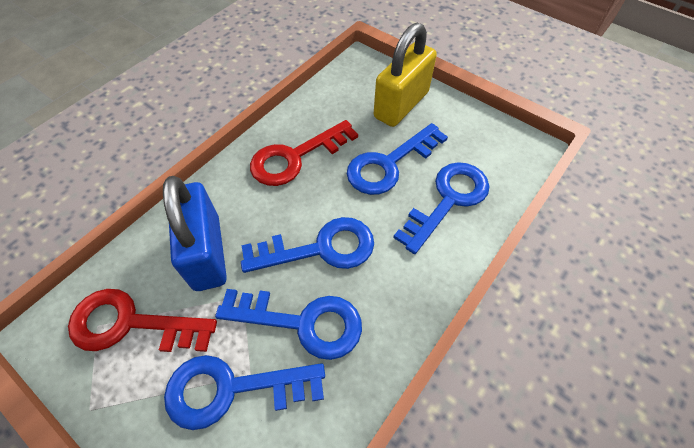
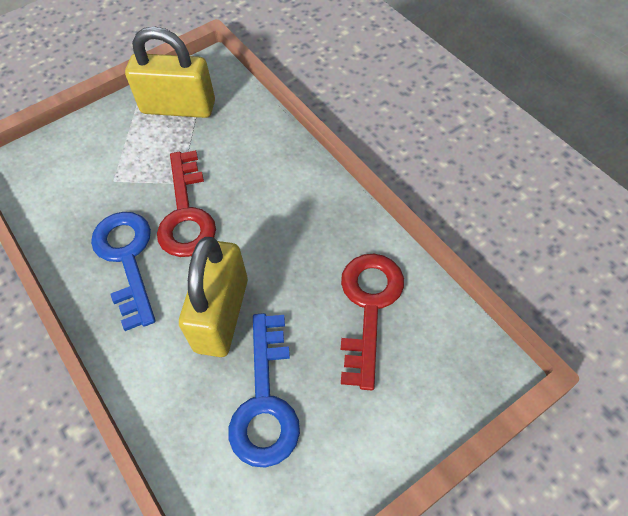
blue key: 5 -> 2
blue padlock: 1 -> 0
yellow padlock: 1 -> 2

